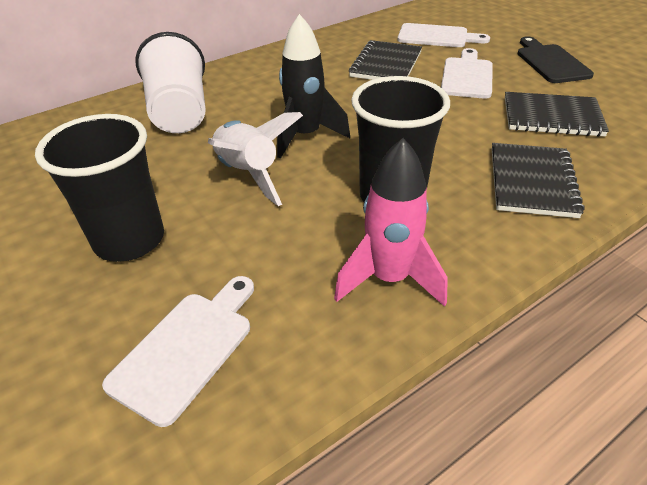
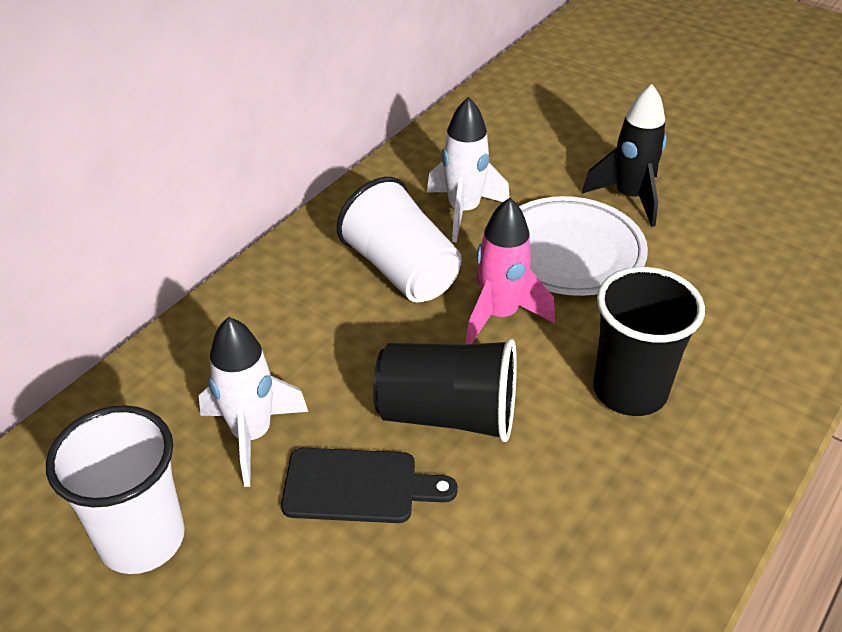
black notebook: 3 -> 0
white cup: 1 -> 2
white cutting board: 3 -> 0
white plate: 0 -> 1
white rocket: 1 -> 2

